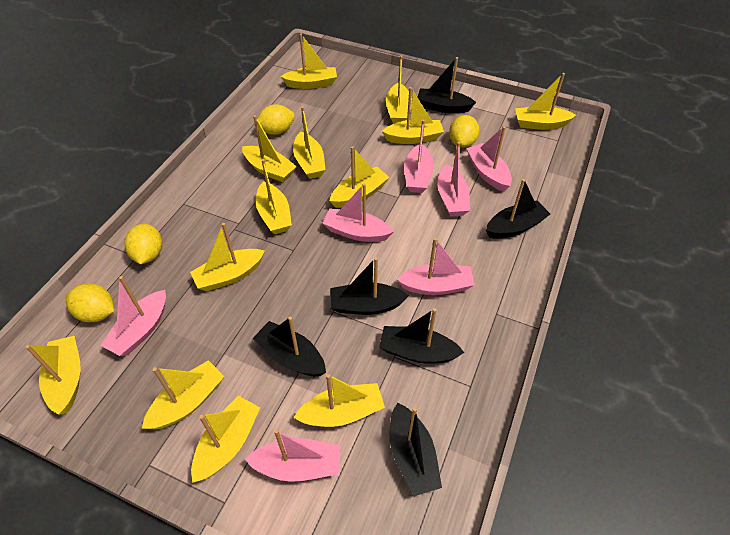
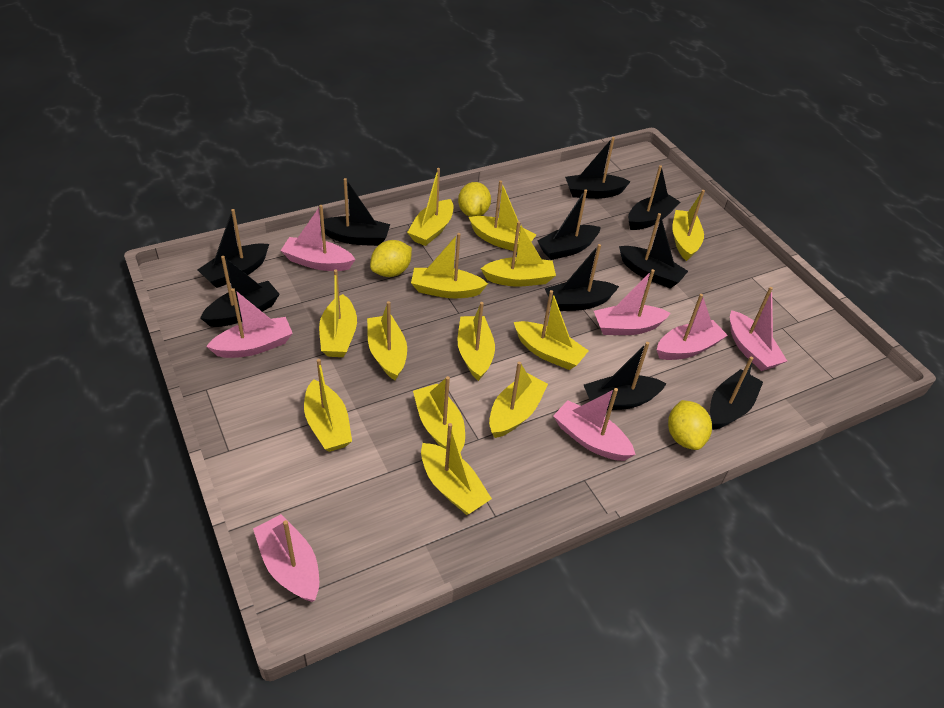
black boat: 6 -> 10
yellow lemon: 4 -> 3

